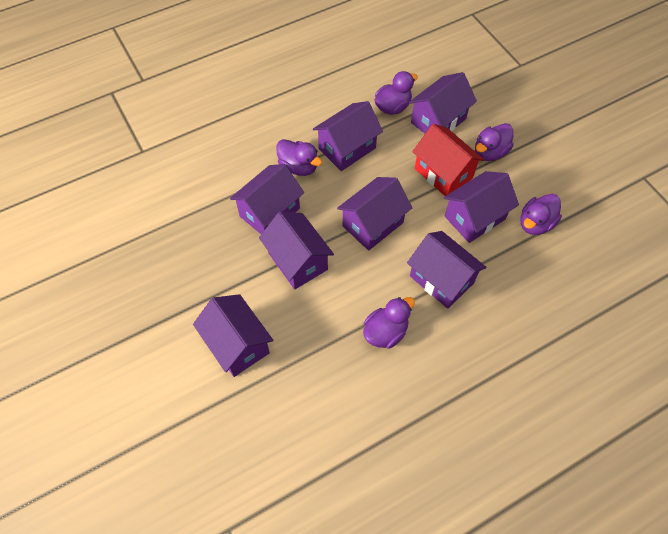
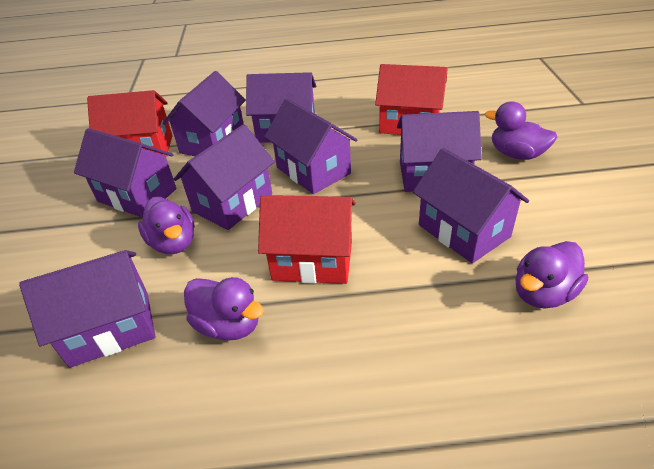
purple duck: 5 -> 4
red house: 1 -> 3

